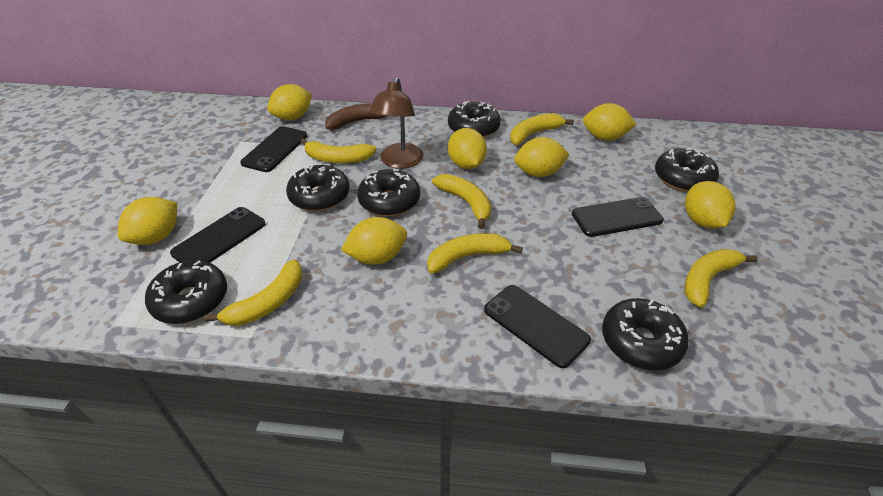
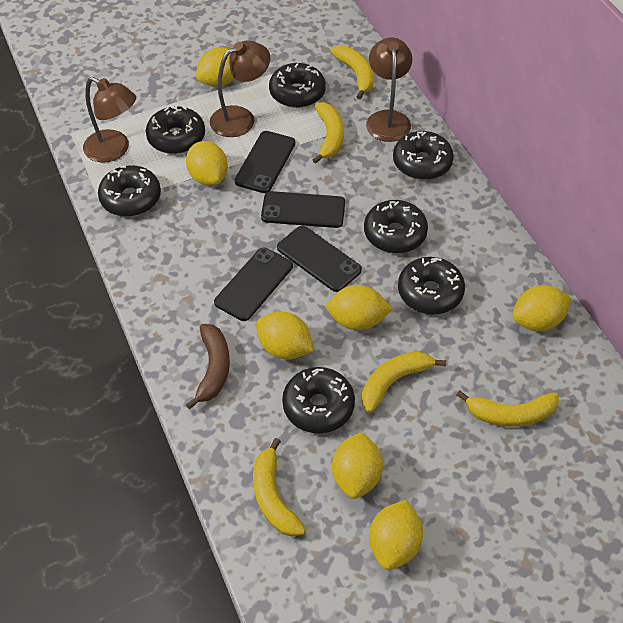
black donut: 6 -> 7
brown lamp: 1 -> 3
yellow banana: 6 -> 5

